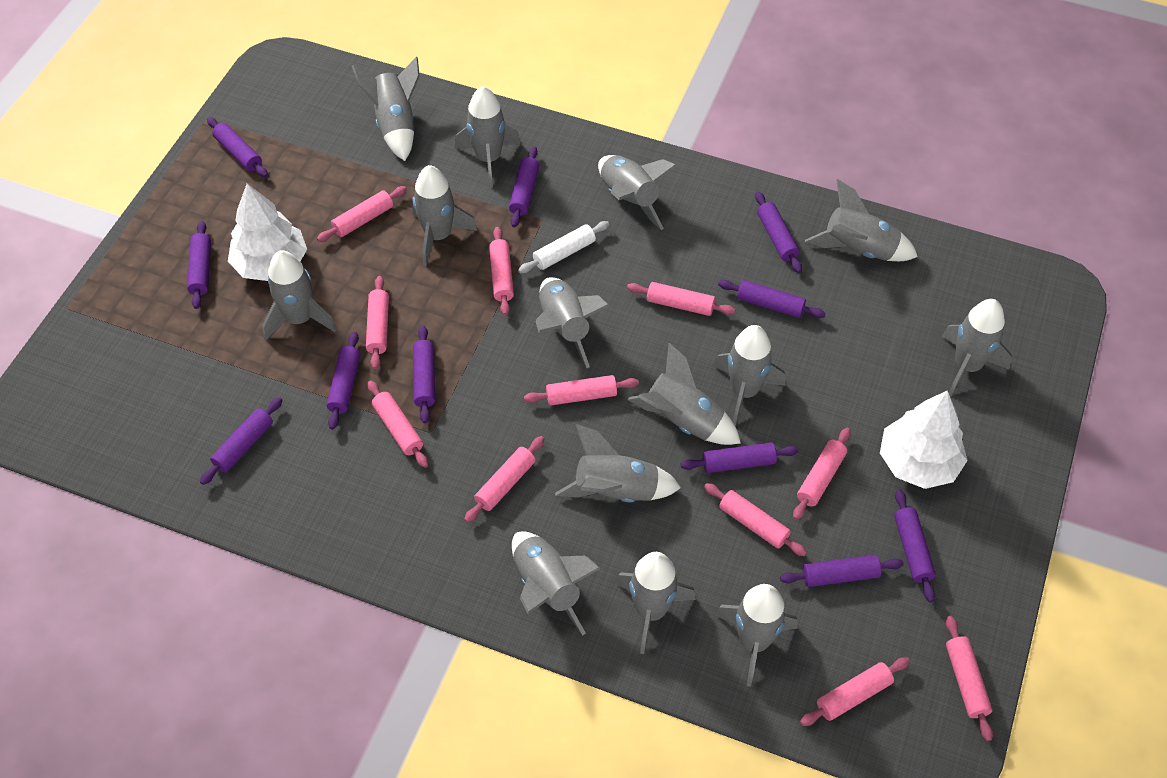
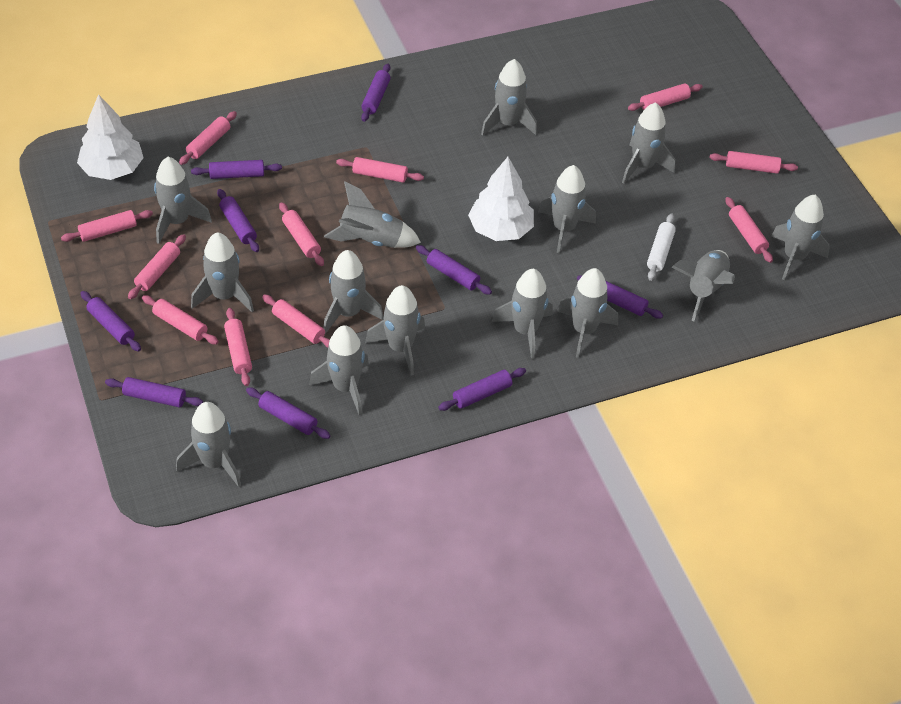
purple rolling pin: 11 -> 9

